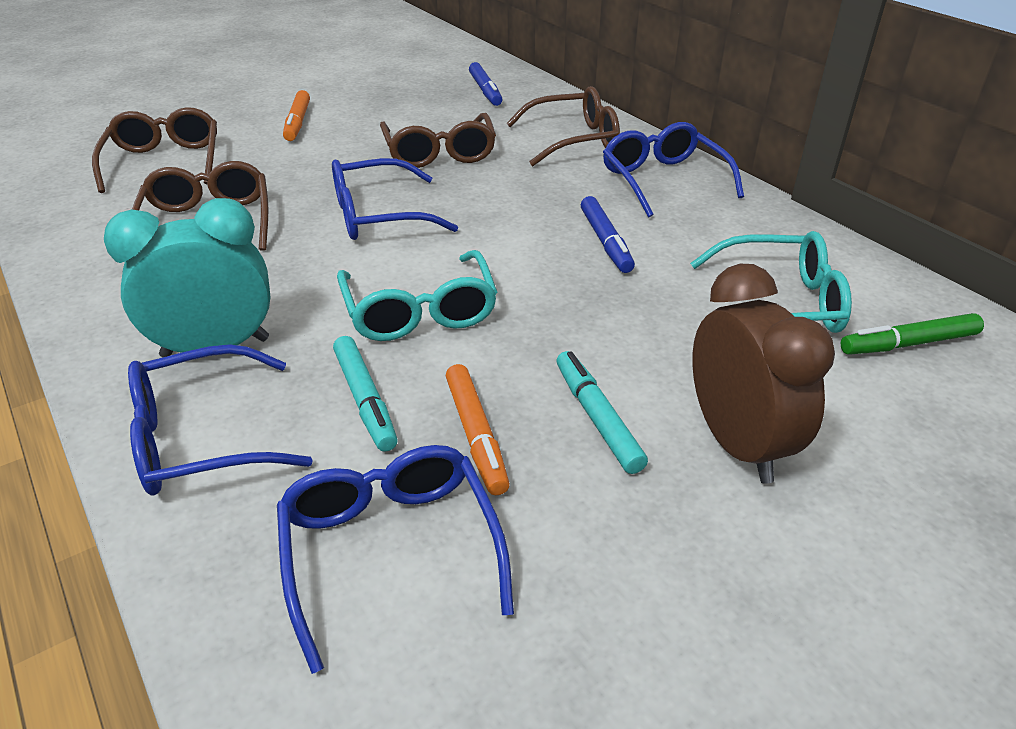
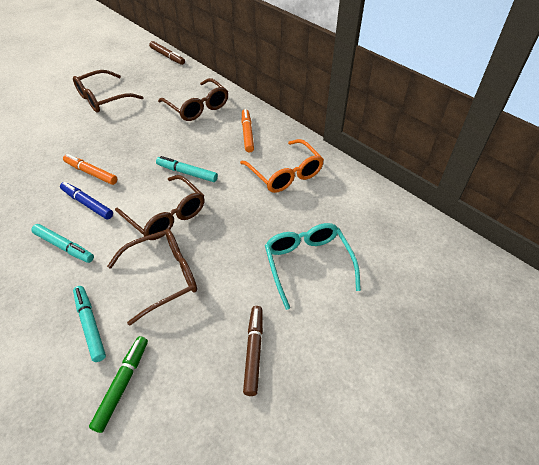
blue glasses: 4 -> 0
blue marker: 2 -> 1
brown clock: 1 -> 0
brown marker: 0 -> 2
orange glasses: 0 -> 1
turquoise clock: 1 -> 0
turquoise glasses: 2 -> 1
turquoise marker: 2 -> 3

